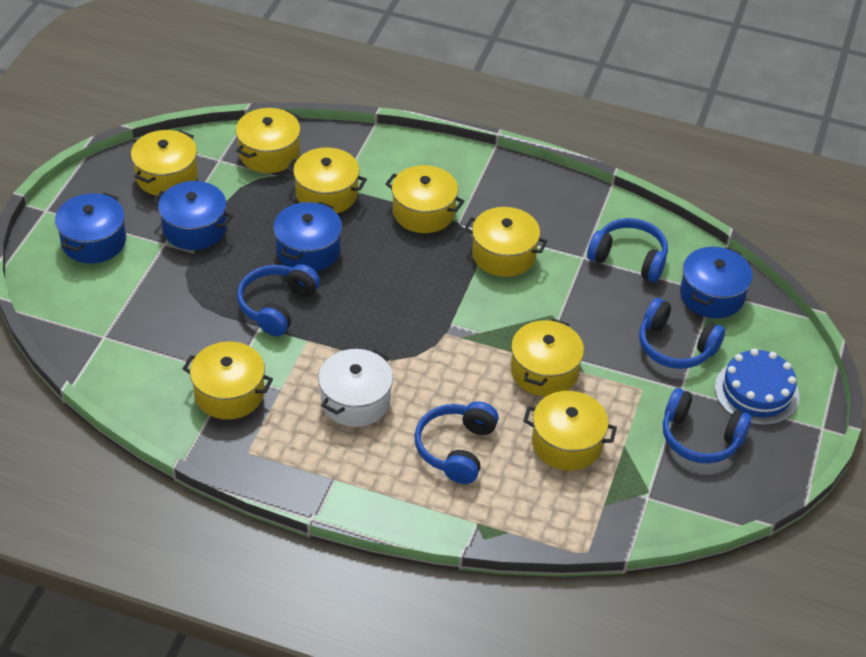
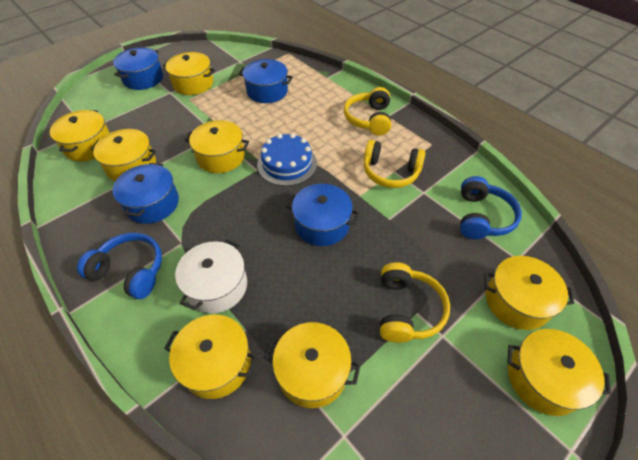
blue headphones: 5 -> 2
yellow headphones: 0 -> 3

